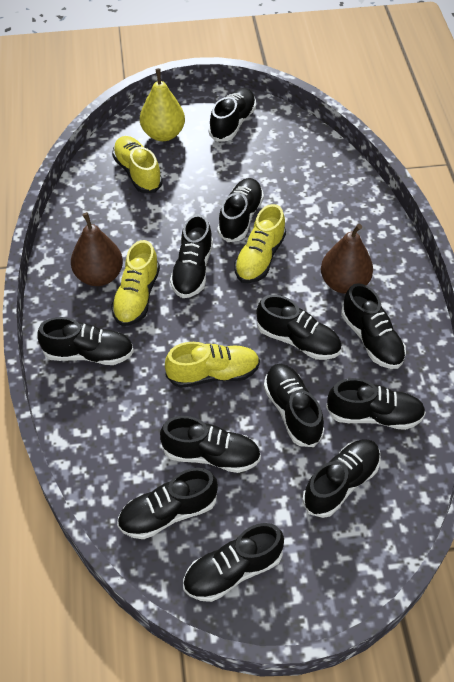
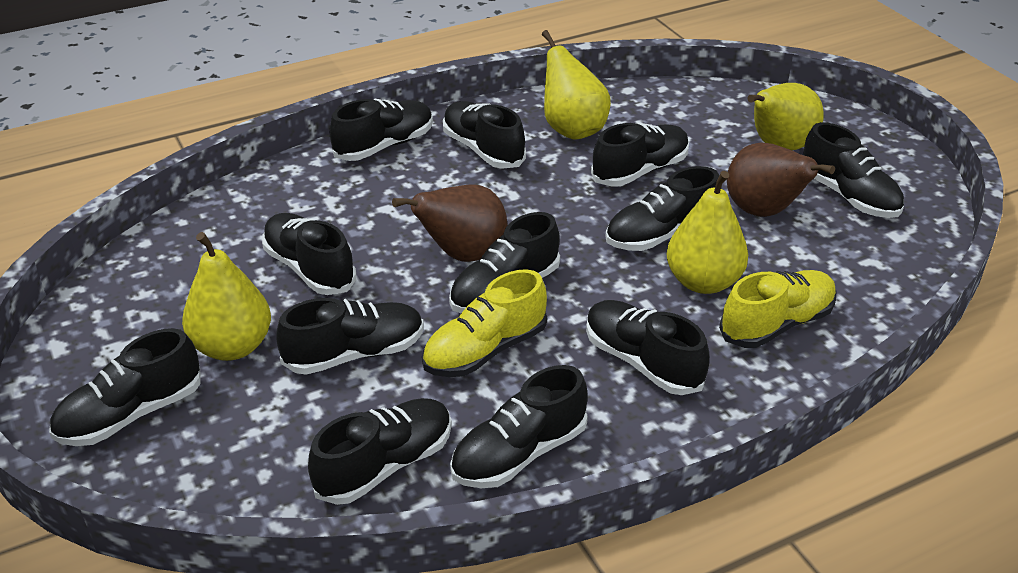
yellow pear: 1 -> 4
yellow shoe: 4 -> 2

